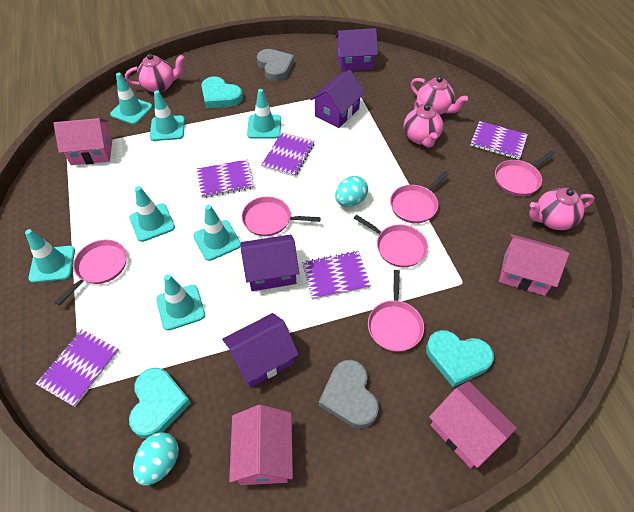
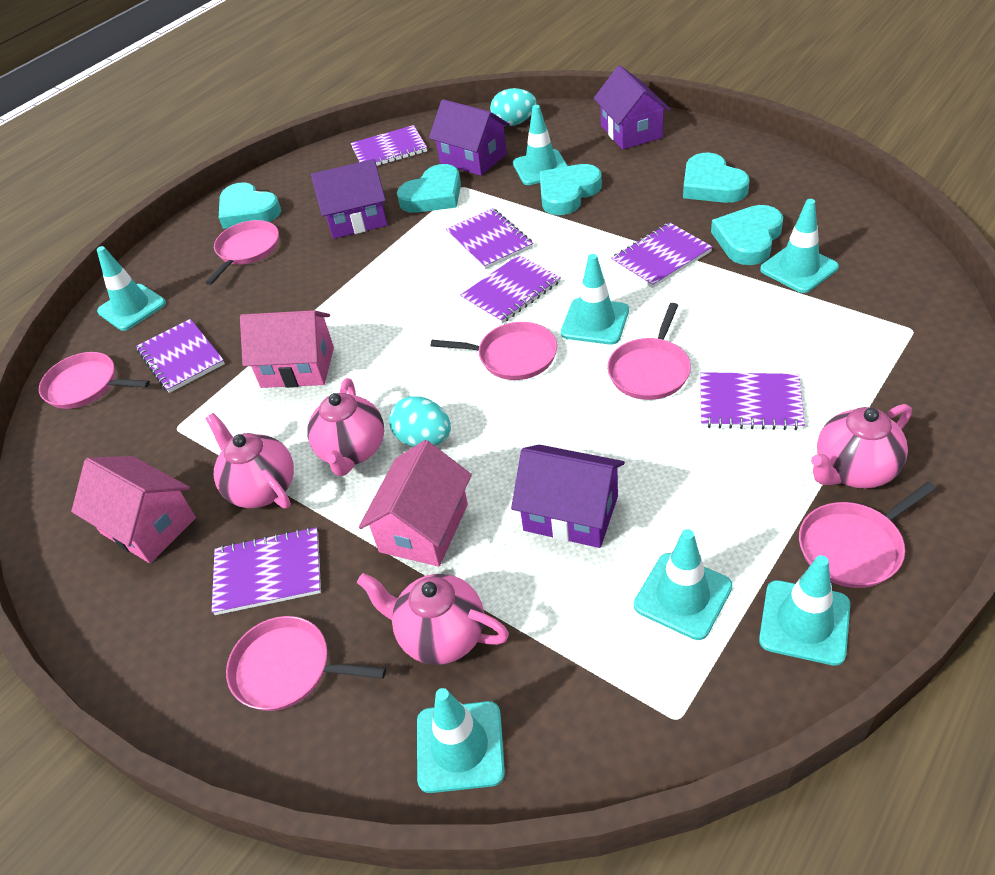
grey heart: 2 -> 0
pink house: 4 -> 3
purple notebook: 5 -> 7
turquoise heart: 3 -> 5

